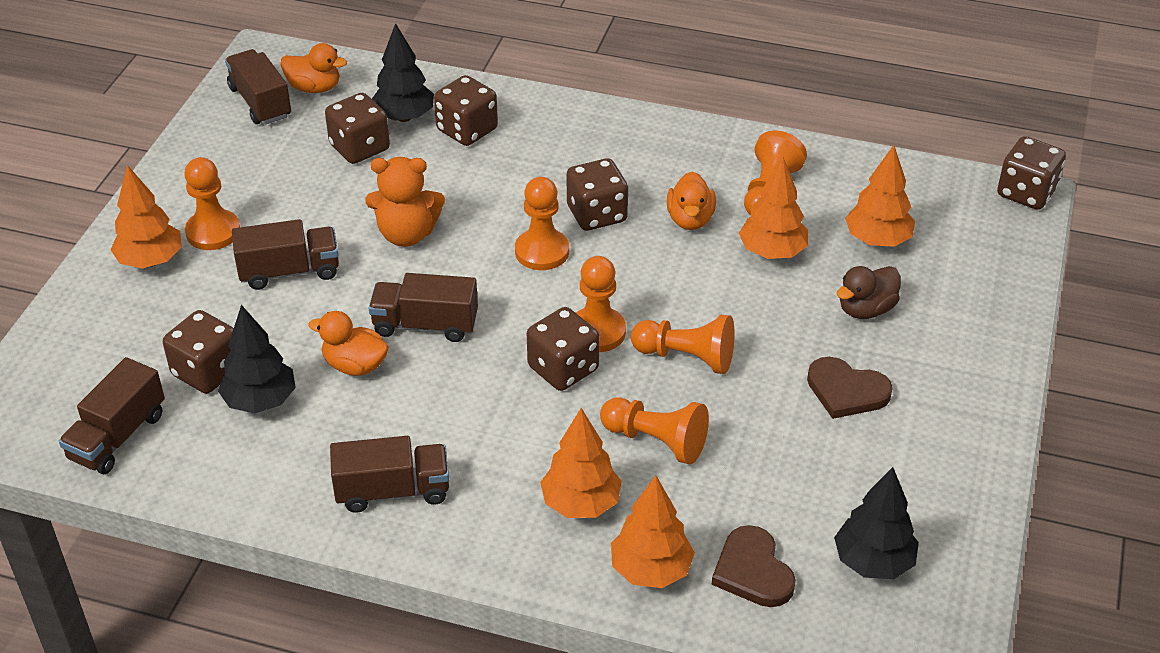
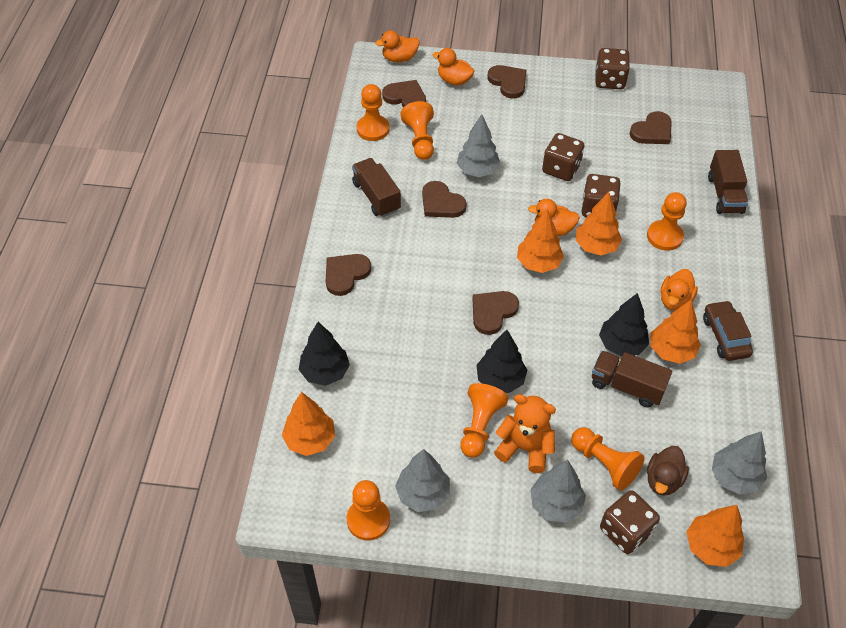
brown car: 0 -> 1
brown dice: 6 -> 4
brown heart: 2 -> 6
brown truck: 5 -> 3
grey tree: 0 -> 4
orange duck: 3 -> 4

